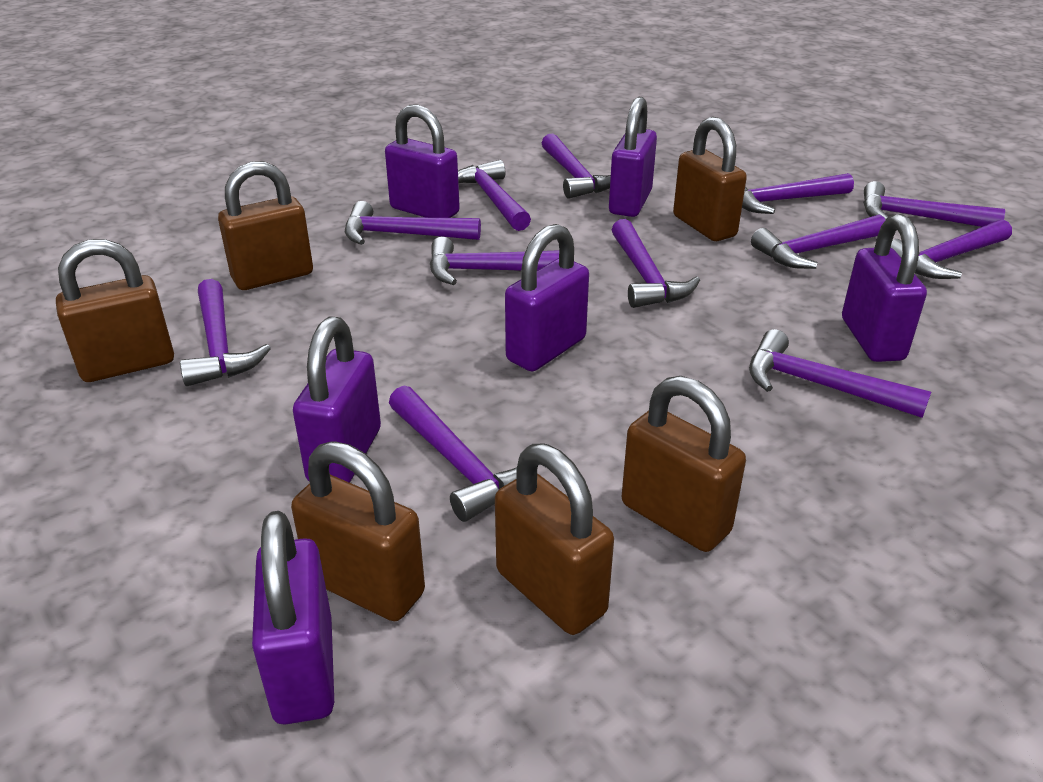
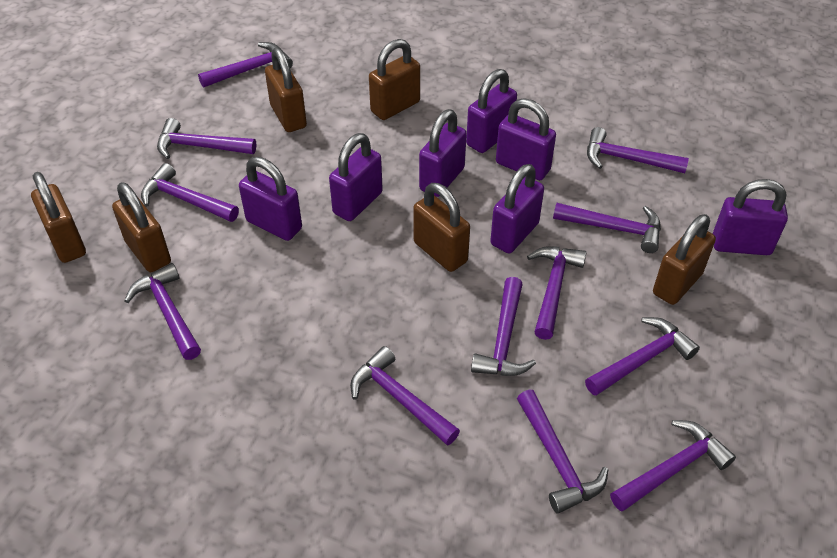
purple padlock: 6 -> 7

